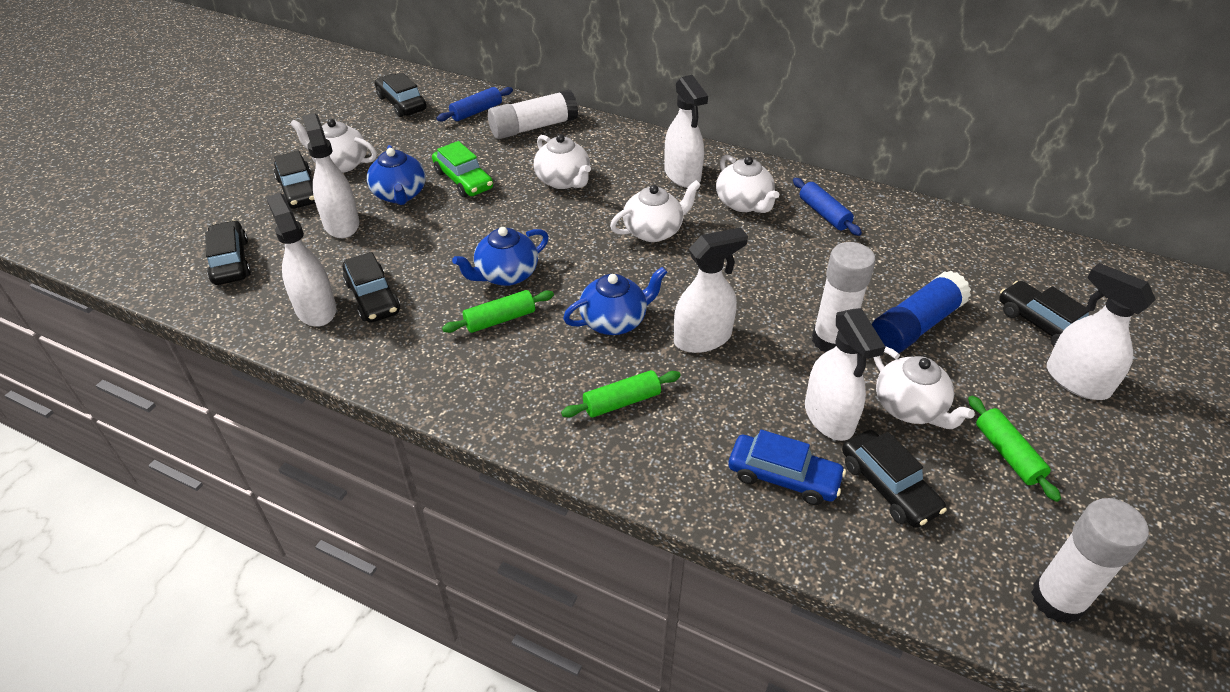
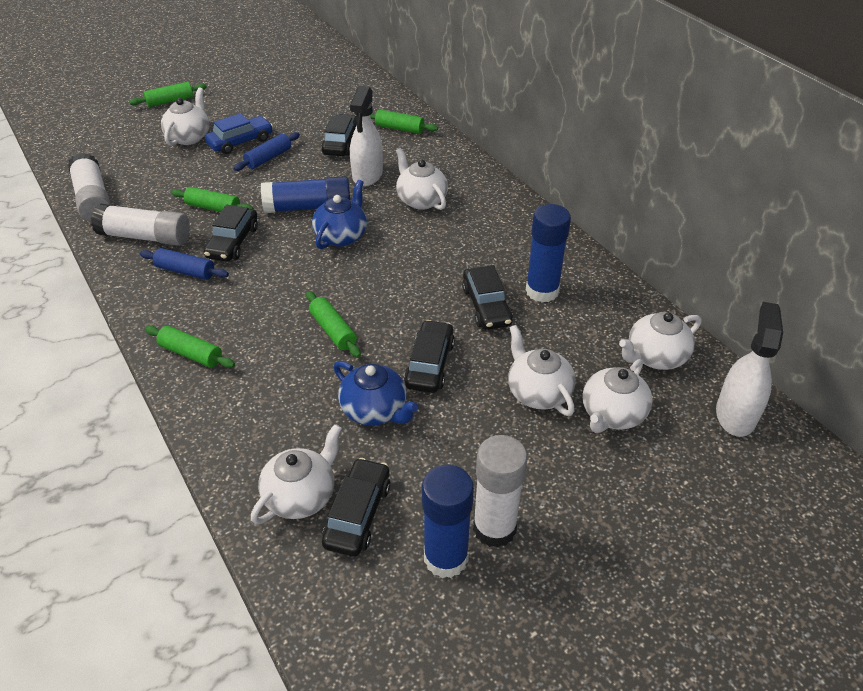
black car: 6 -> 5
blue glue stick: 1 -> 3
blue teapot: 3 -> 2
green car: 1 -> 0
green rolling pin: 3 -> 5
white spray bottle: 6 -> 2
white teapot: 5 -> 6

